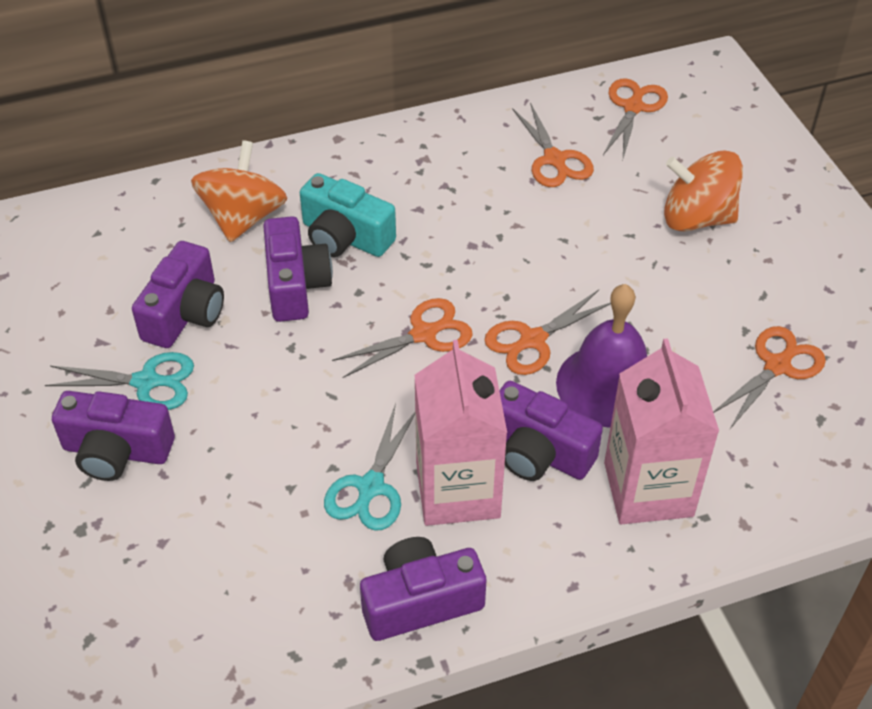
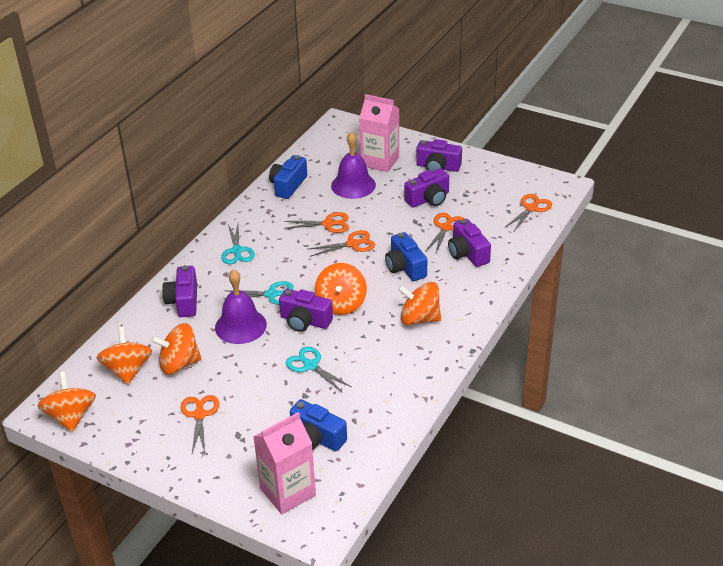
blue camera: 0 -> 3
orange spinning top: 2 -> 5
purple bell: 1 -> 2
turquoise camera: 1 -> 0
turquoise scissors: 2 -> 3

